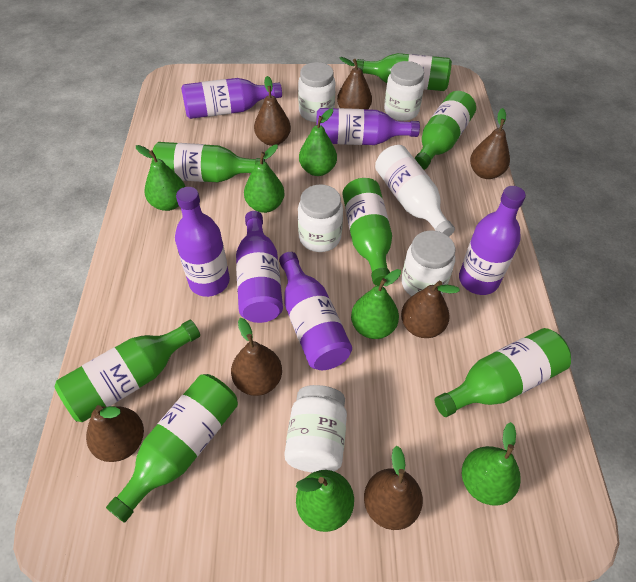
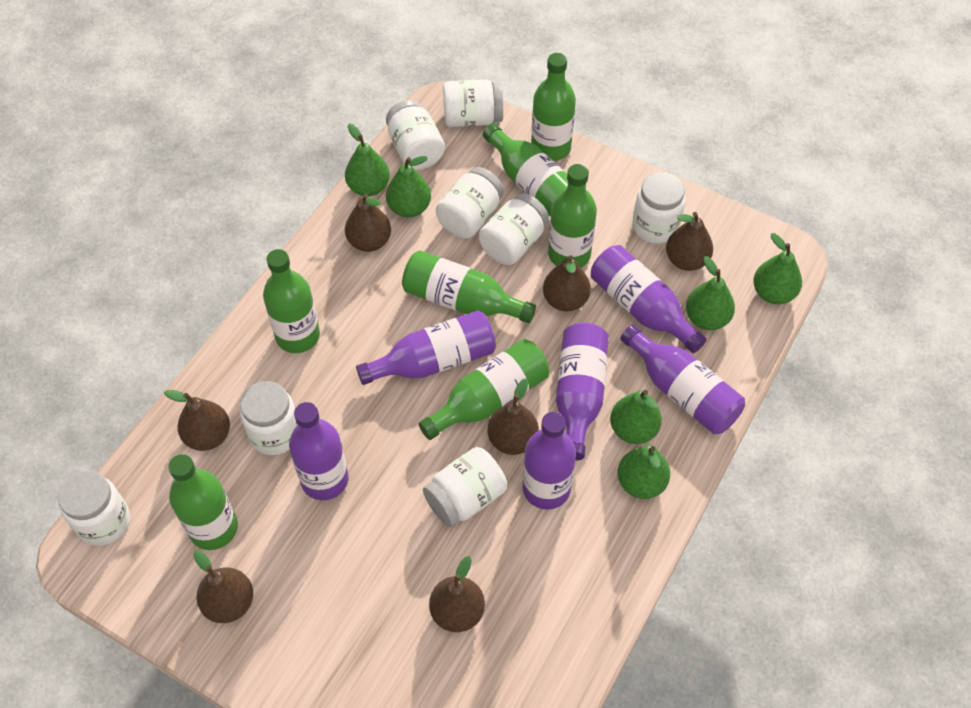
white bottle: 1 -> 0
white jar: 5 -> 8

